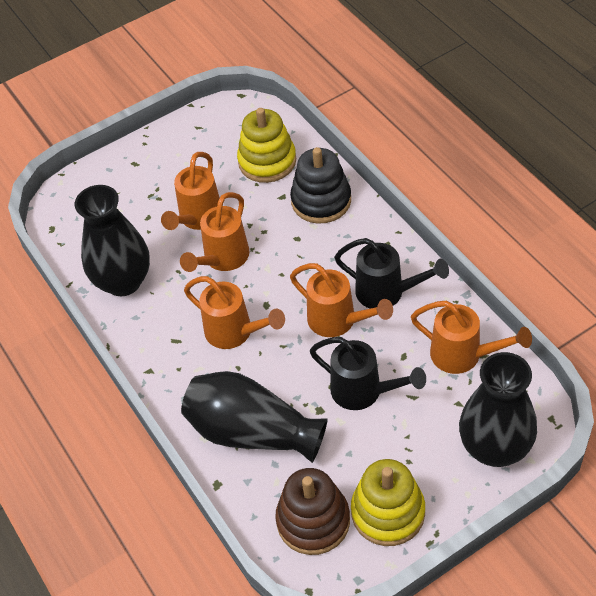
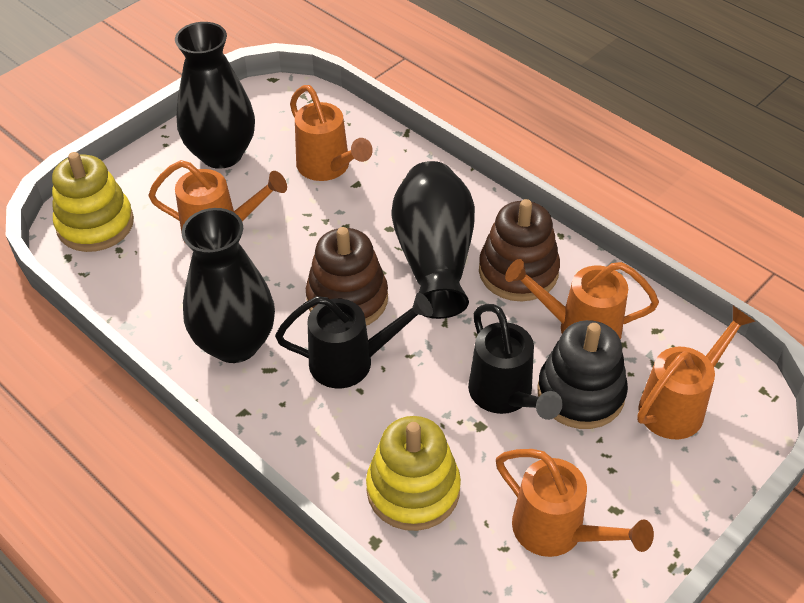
brown stacking toy: 1 -> 2

